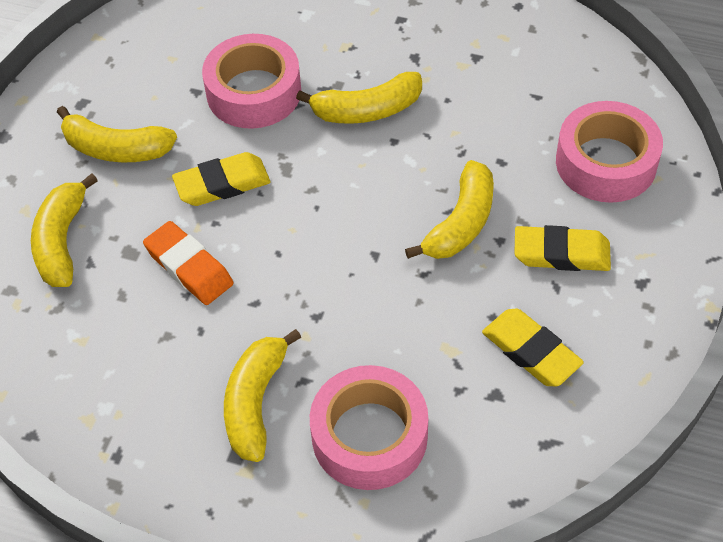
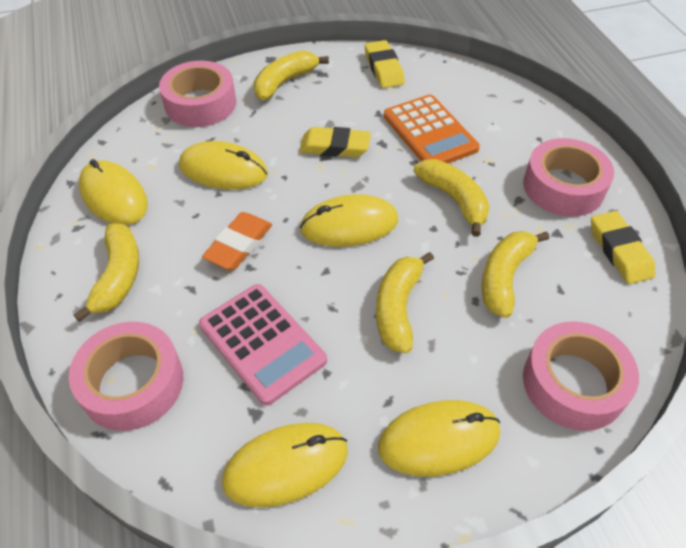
orange calculator: 0 -> 1
pink calculator: 0 -> 1
pink tape: 3 -> 4
yellow mouse: 0 -> 5

